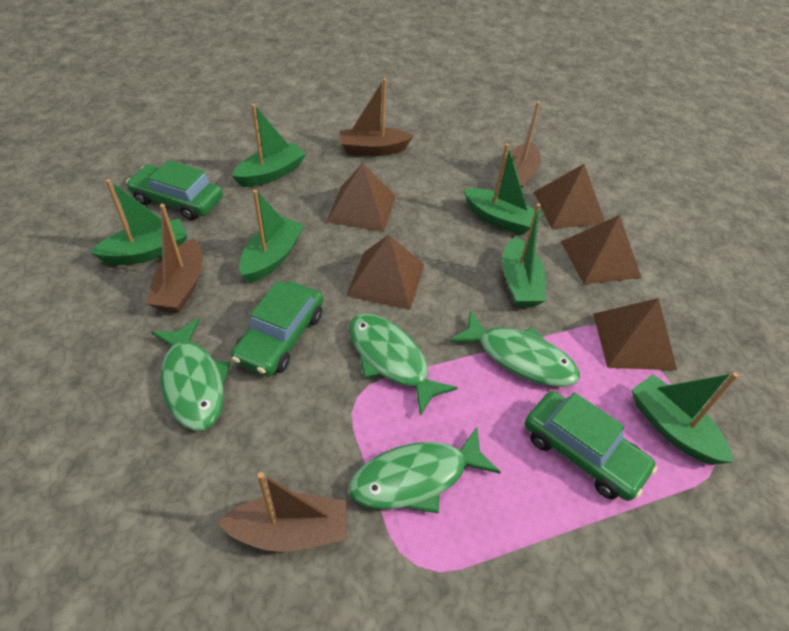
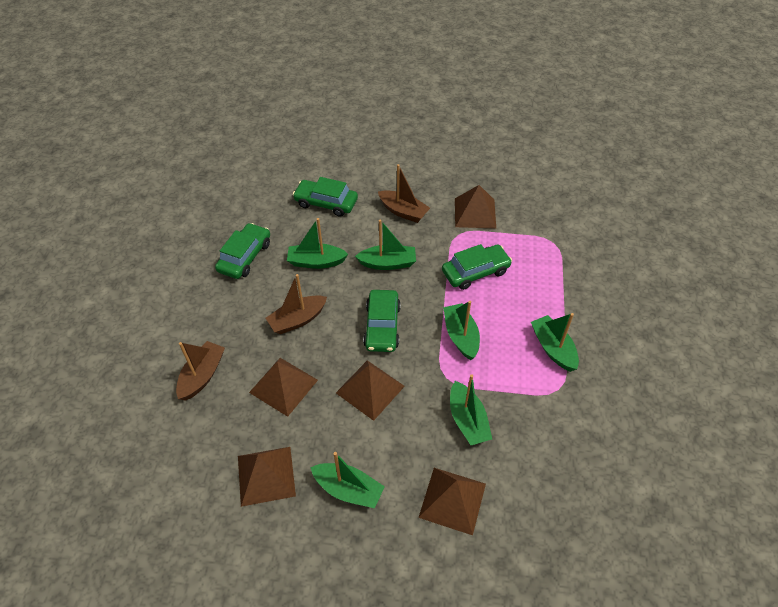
brown boat: 4 -> 3
green car: 3 -> 4
green fish: 4 -> 0

